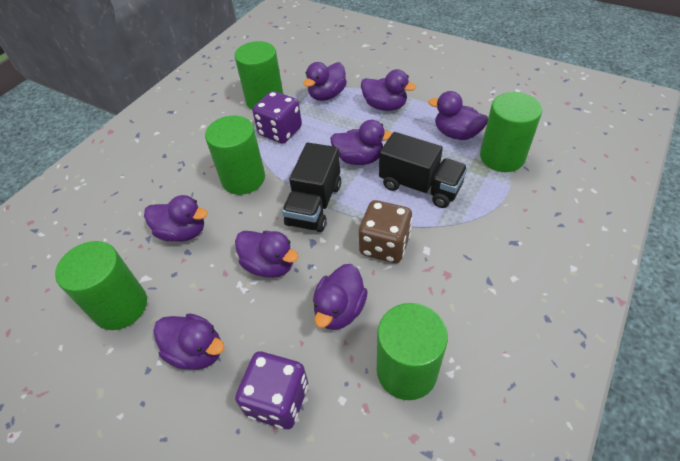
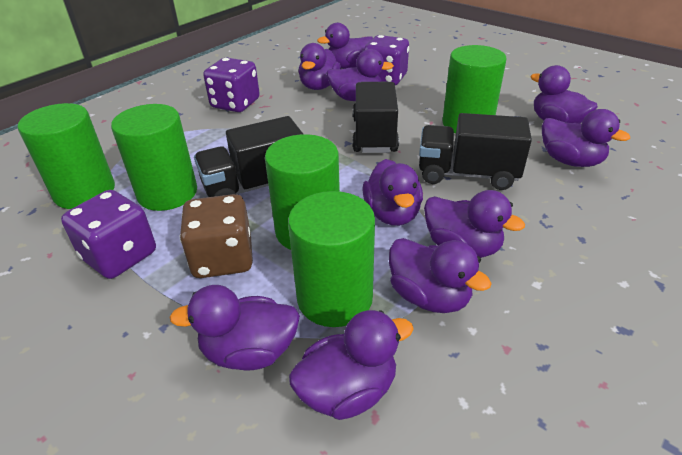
black truck: 2 -> 3
purple dice: 2 -> 3
purple duck: 8 -> 10

